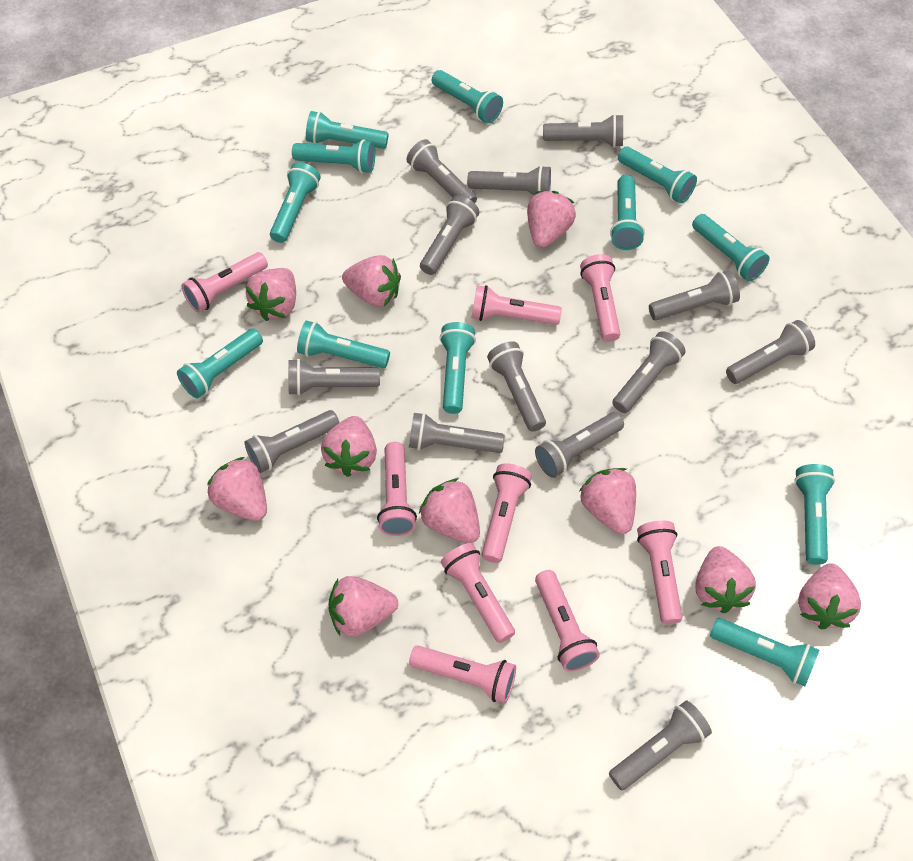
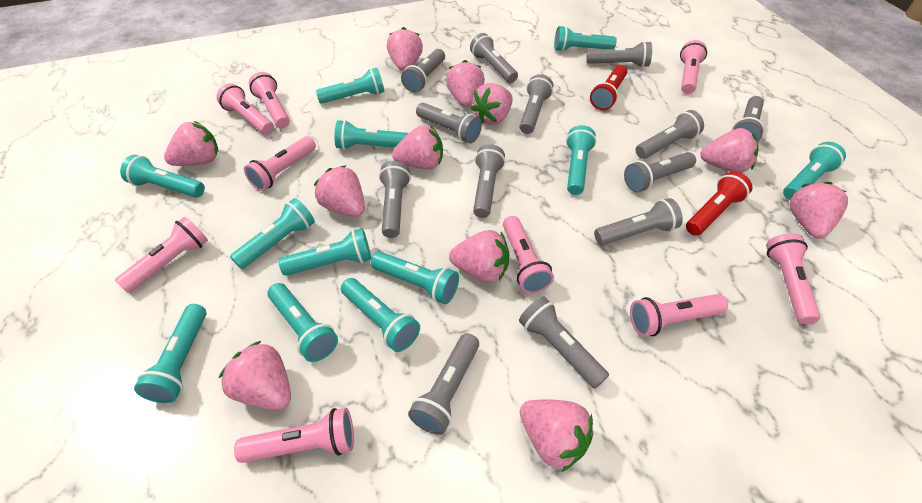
pink strawberry: 10 -> 11
red flashlight: 0 -> 2

